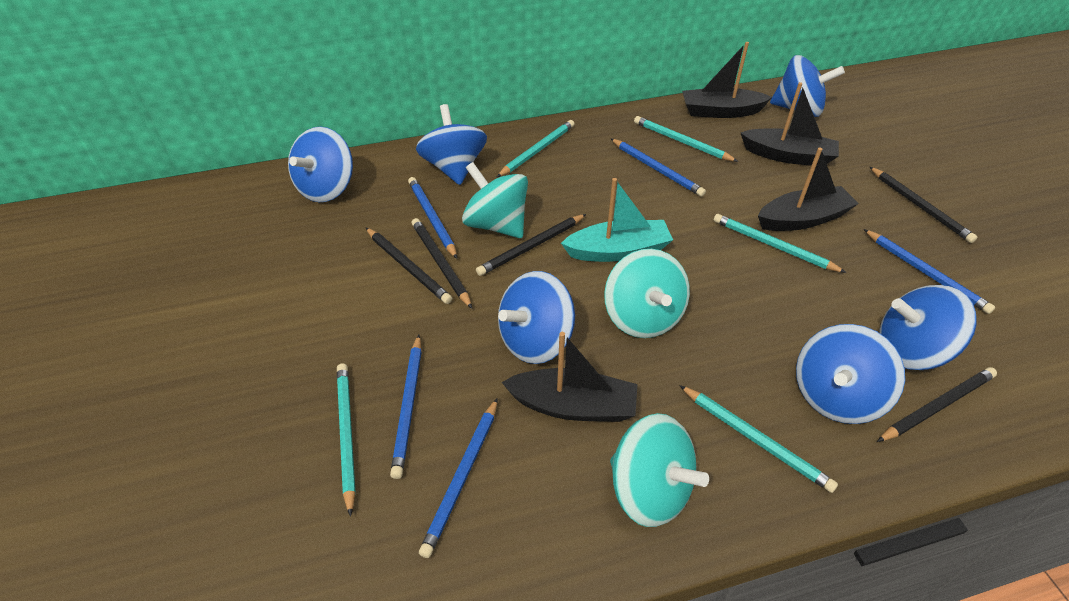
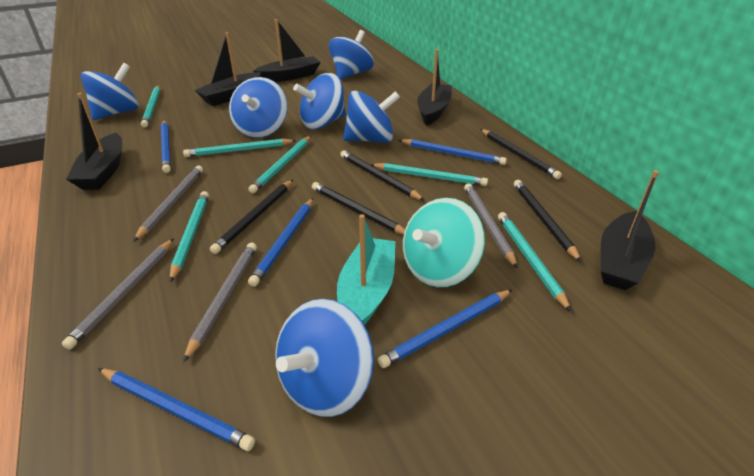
black boat: 4 -> 5
grey pencil: 0 -> 4
turquoise pencil: 5 -> 6
turquoise spinning top: 3 -> 1

